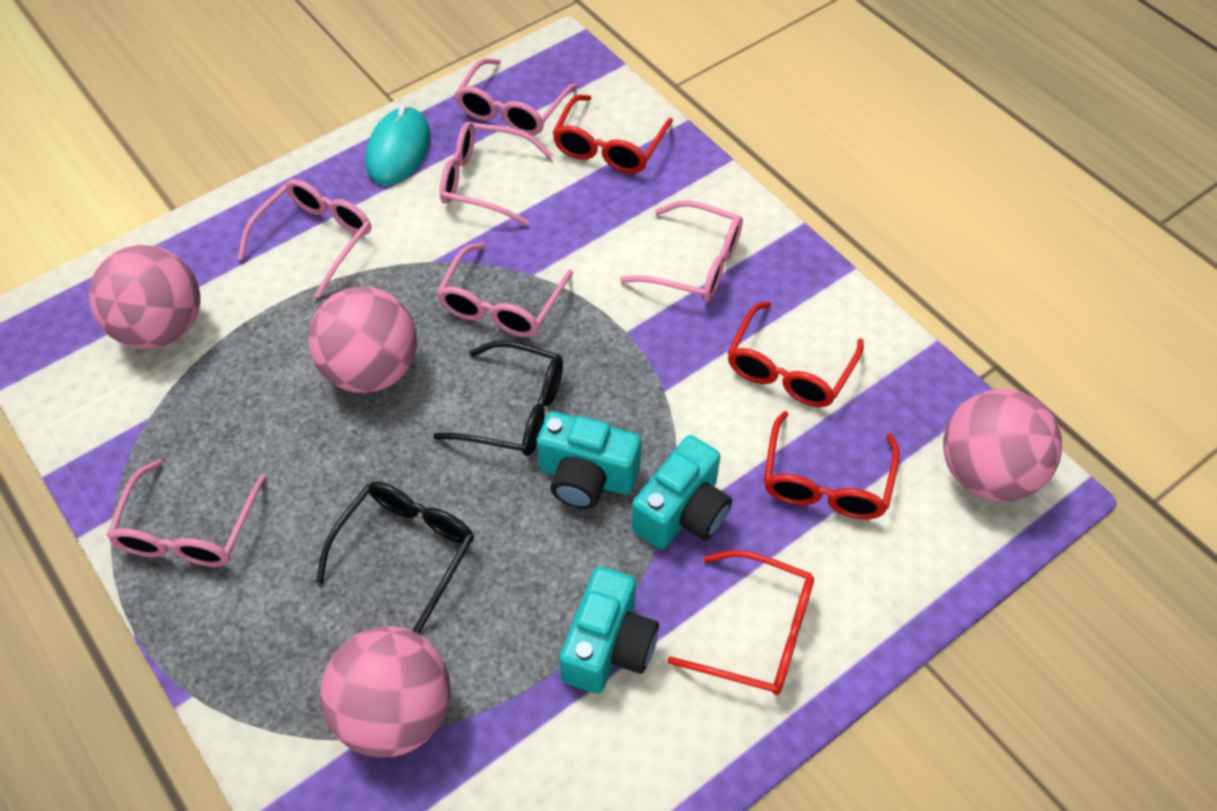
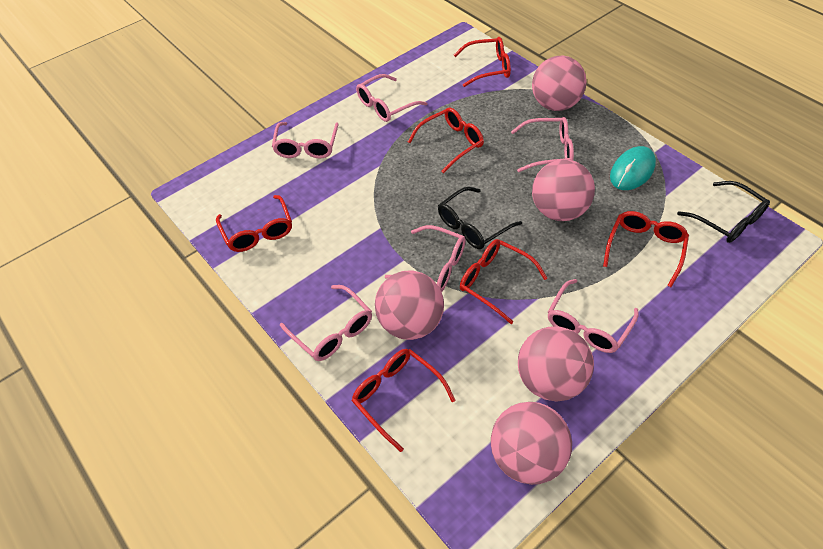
pink ball: 4 -> 5
red glasses: 4 -> 6
turquoise camera: 3 -> 0

